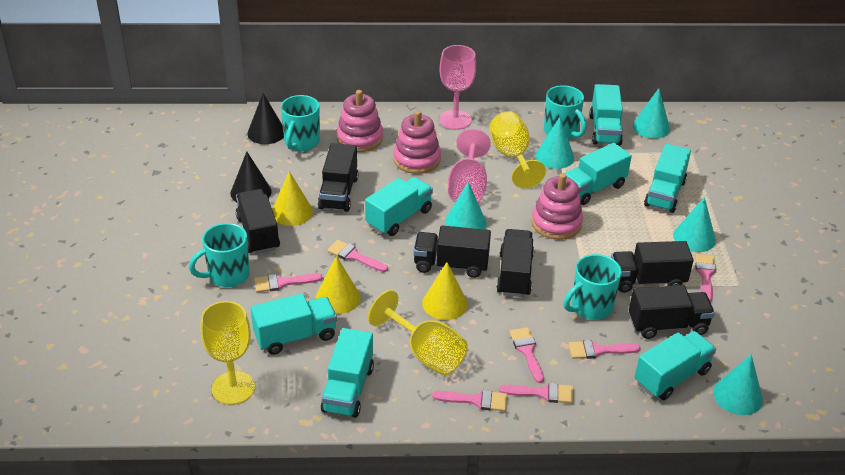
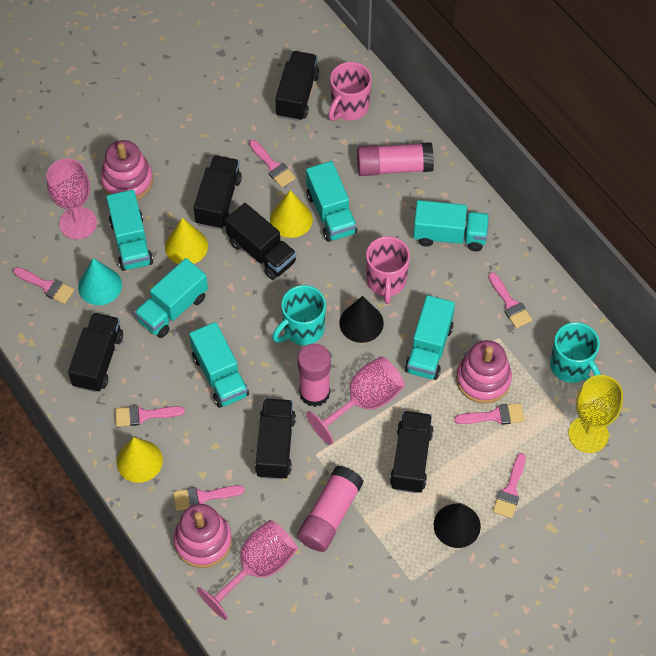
pink glue stick: 0 -> 3
pink goblet: 2 -> 3
pink mug: 0 -> 2
turquoise cone: 5 -> 1
turquoise mug: 4 -> 2
turquoise truck: 7 -> 6
yellow goblet: 3 -> 1

